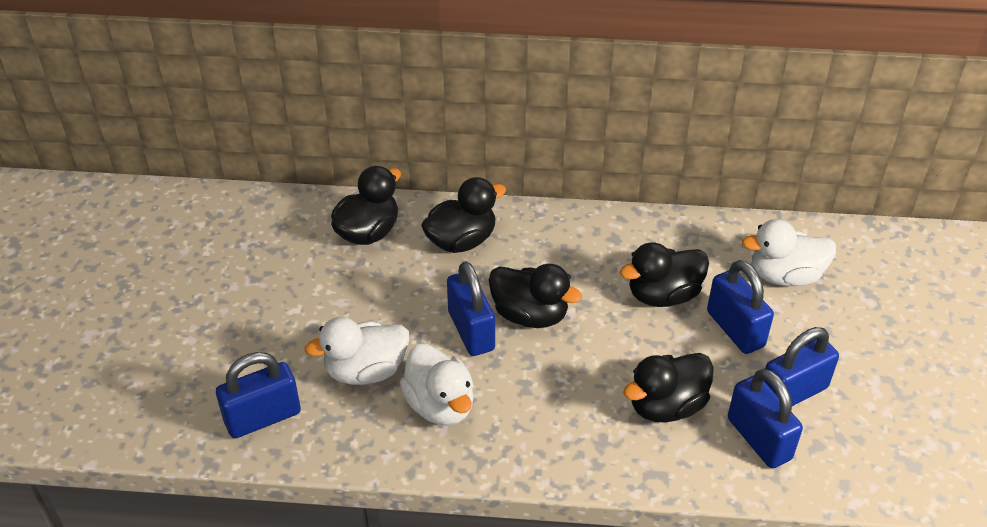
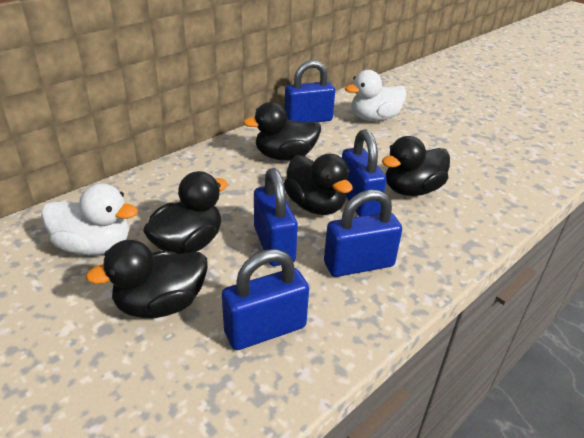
white duck: 3 -> 2

